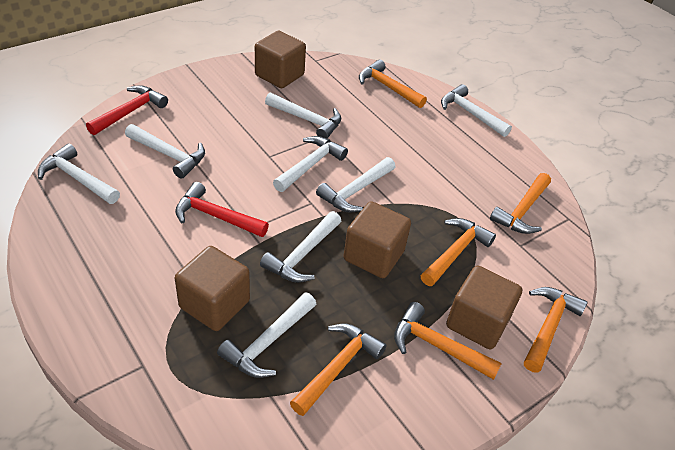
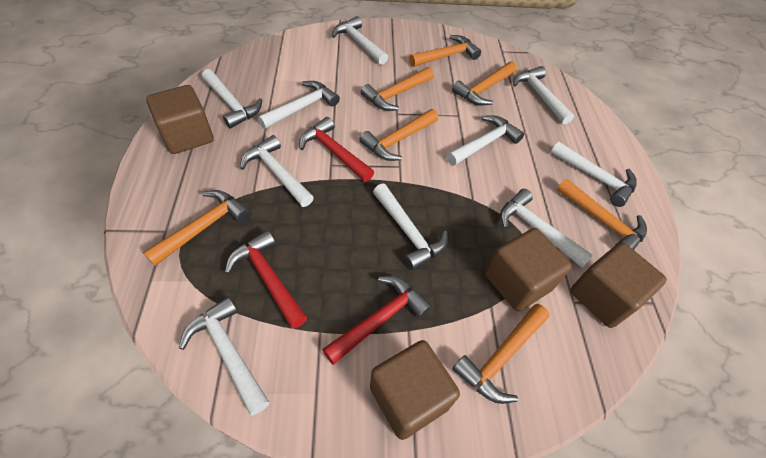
orange hammer: 6 -> 7
red hammer: 2 -> 3
white hammer: 8 -> 10

